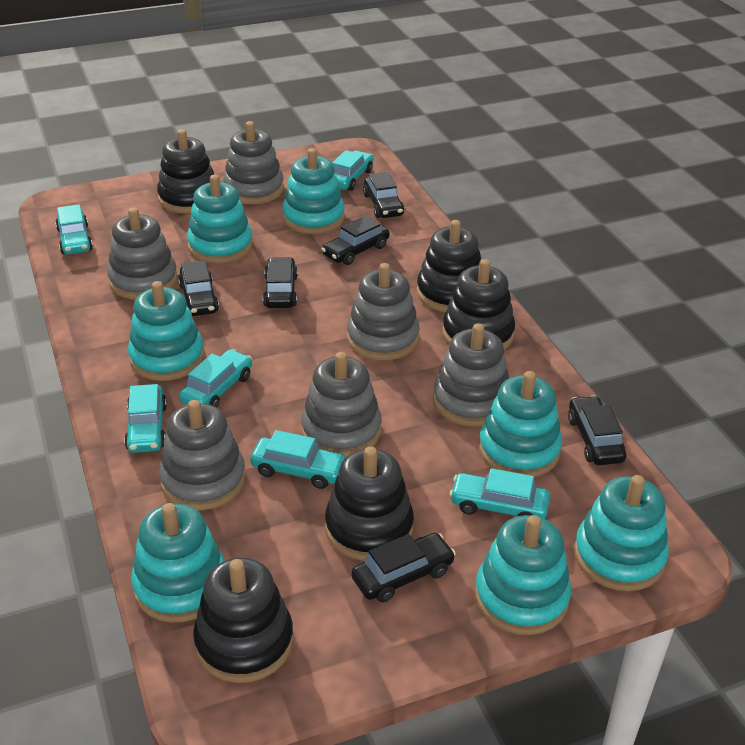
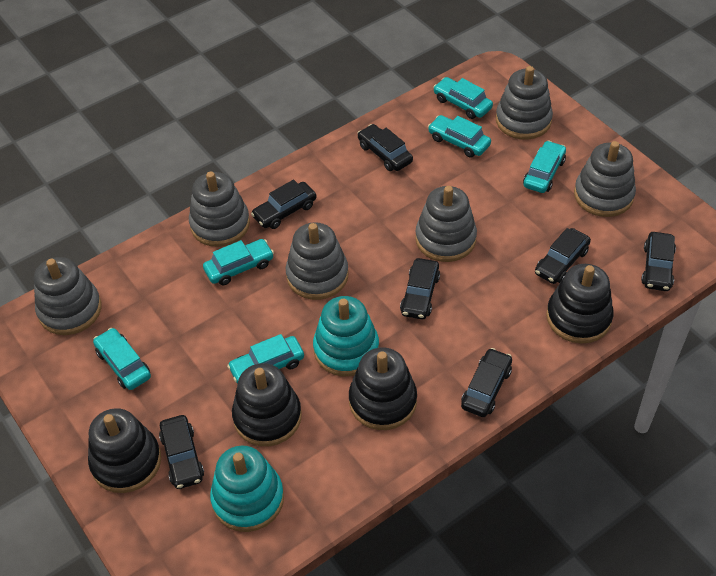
black car: 6 -> 7
black stacking toy: 5 -> 4
turquoise stacking toy: 7 -> 2

